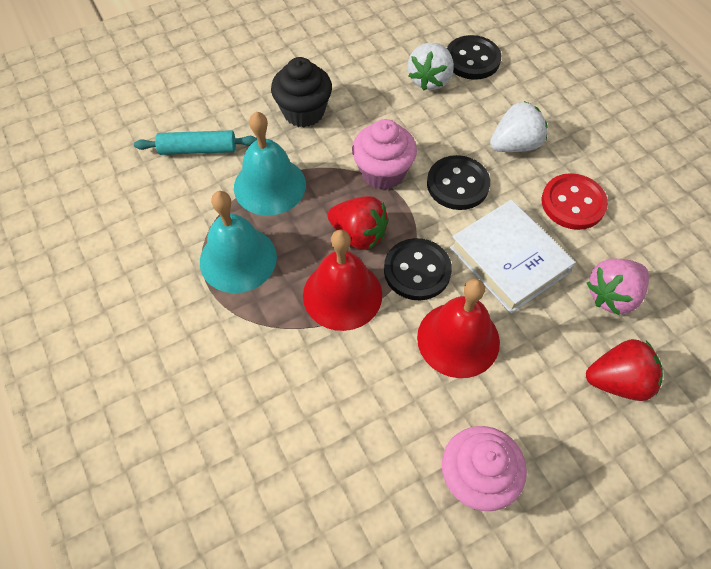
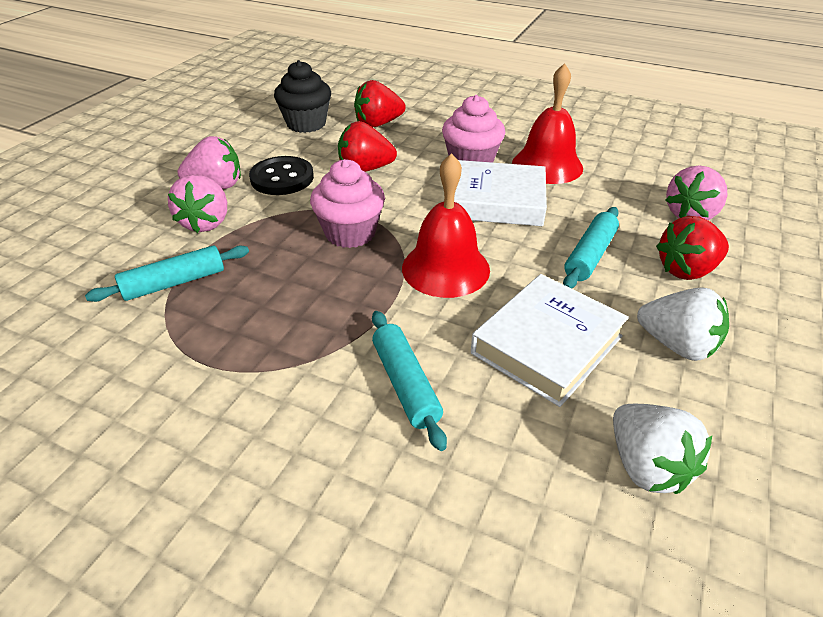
black button: 3 -> 1
pink strawberry: 1 -> 3
red button: 1 -> 0
red strawberry: 2 -> 3
turquoise bell: 2 -> 0
turquoise rolling pin: 1 -> 3
white book: 1 -> 2

